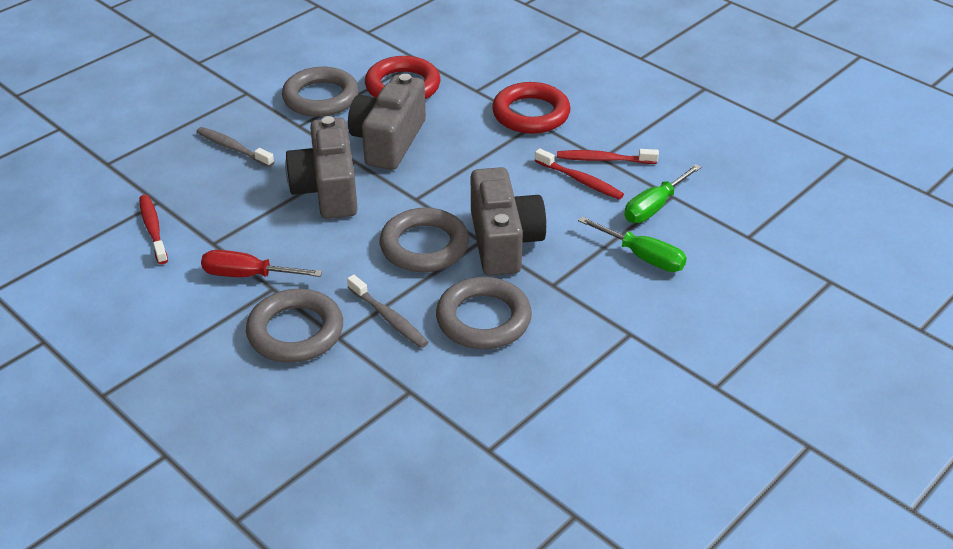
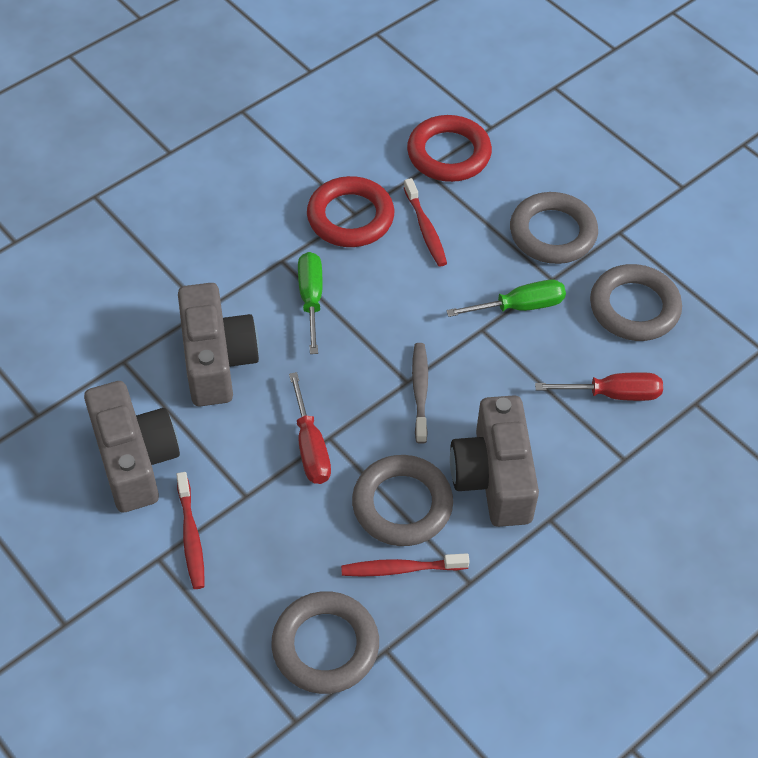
grey toothbrush: 2 -> 1
red screwdriver: 1 -> 2

